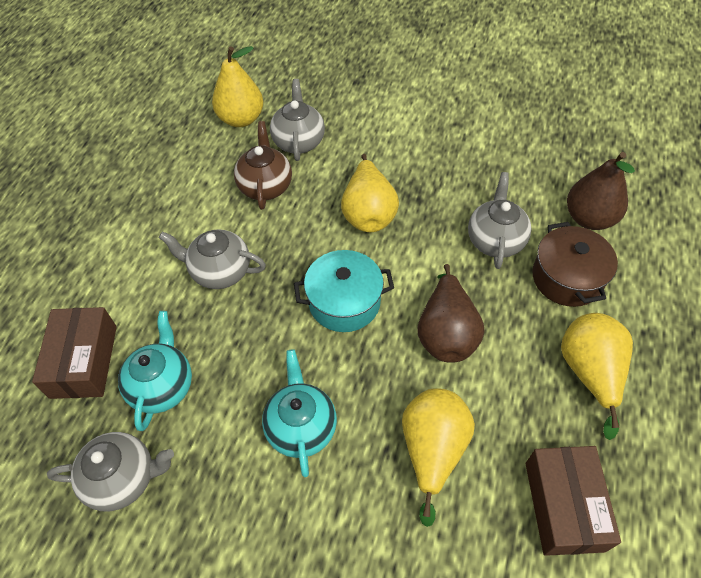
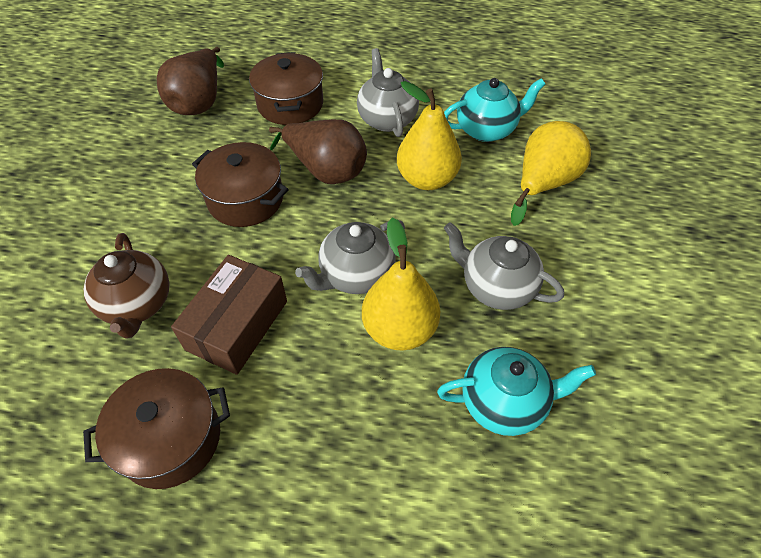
brown box: 2 -> 1
brown pot: 1 -> 3
grey teapot: 4 -> 3
turquoise pot: 1 -> 0
yellow pear: 4 -> 3

